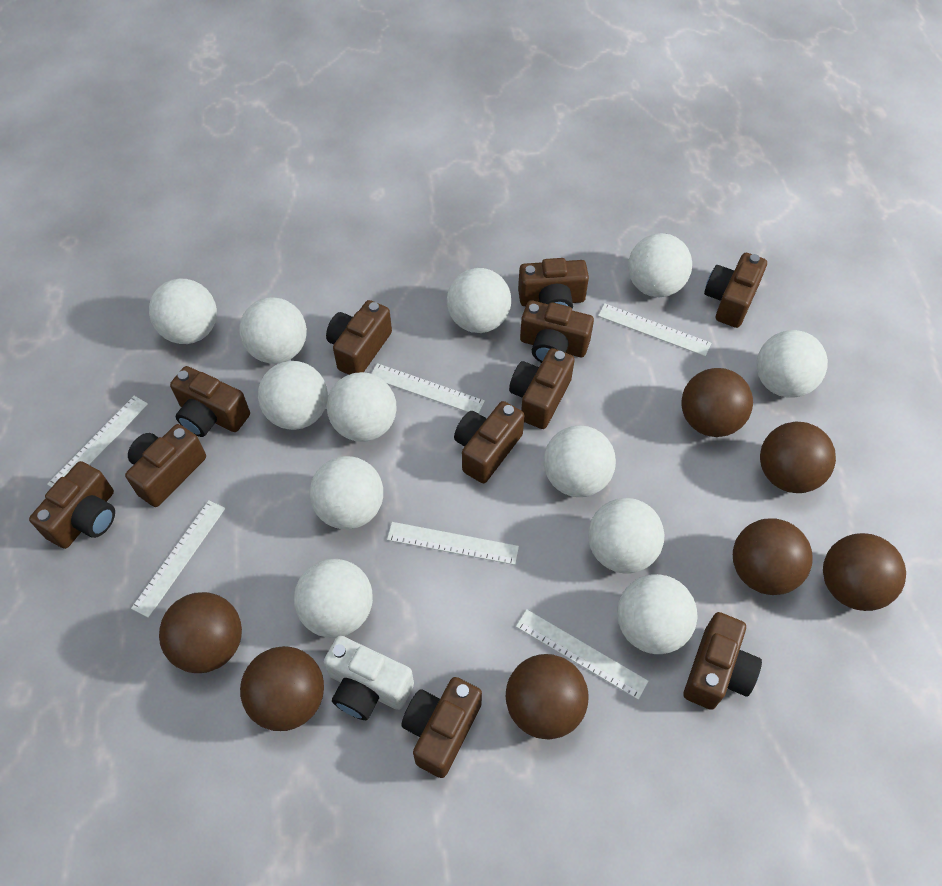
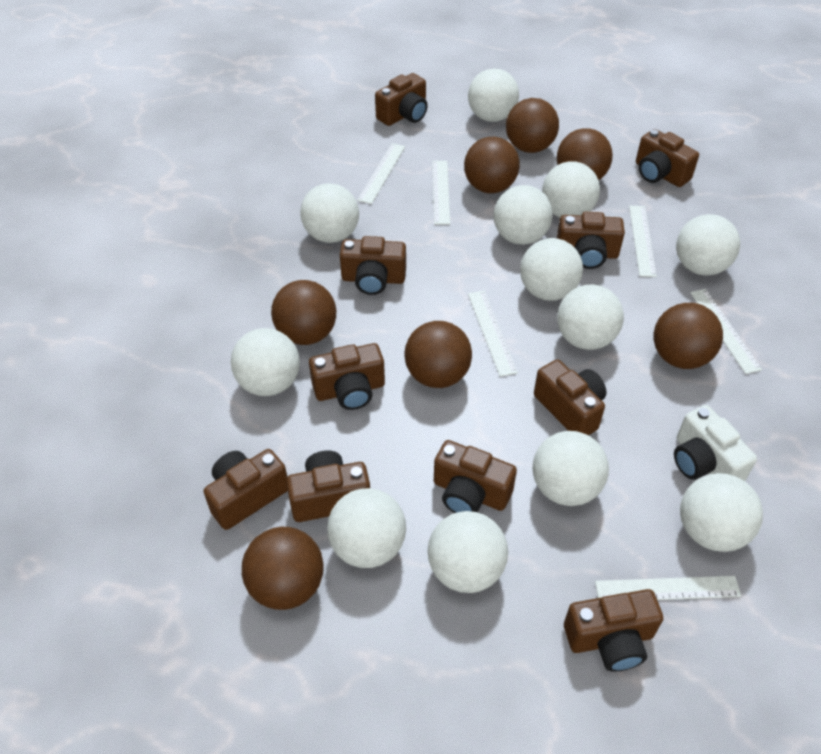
brown camera: 11 -> 10

